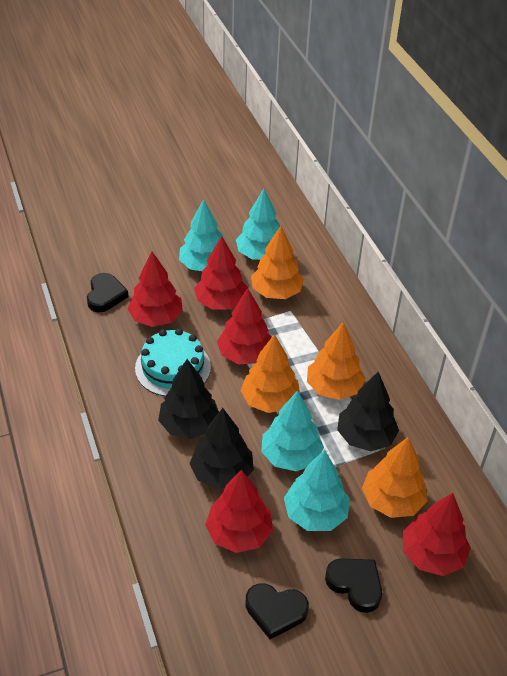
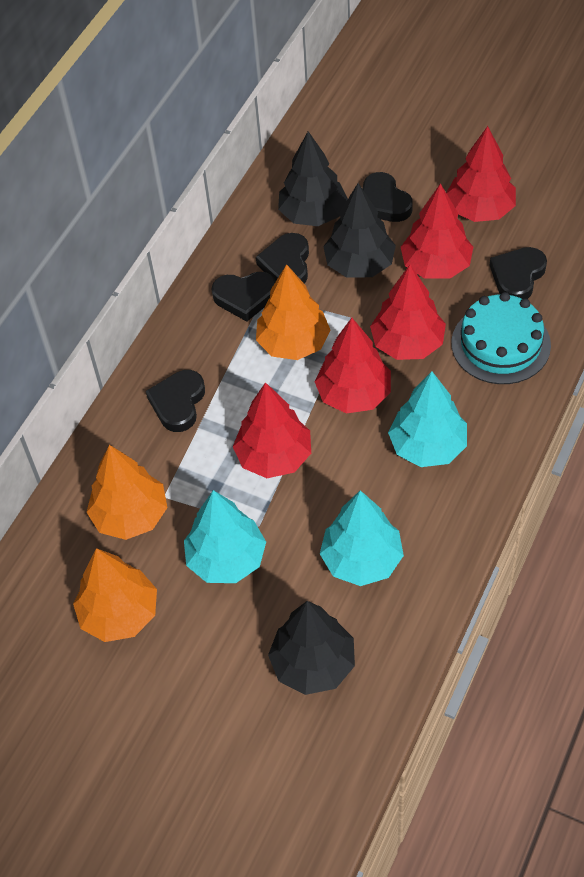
black heart: 3 -> 5
orange tree: 4 -> 3
turquoise tree: 4 -> 3

